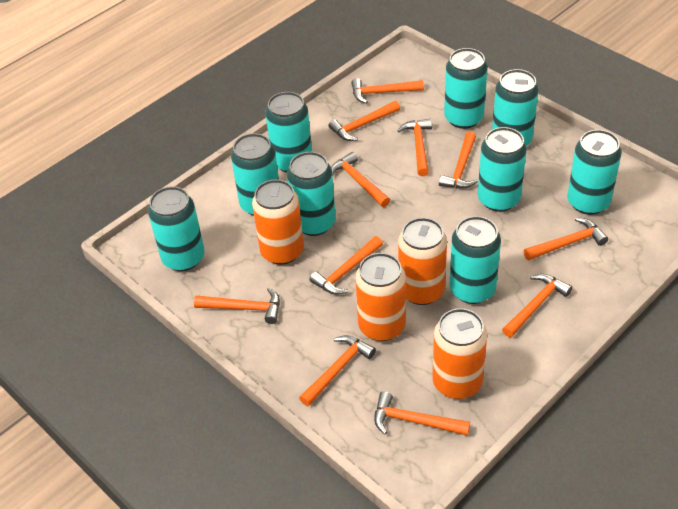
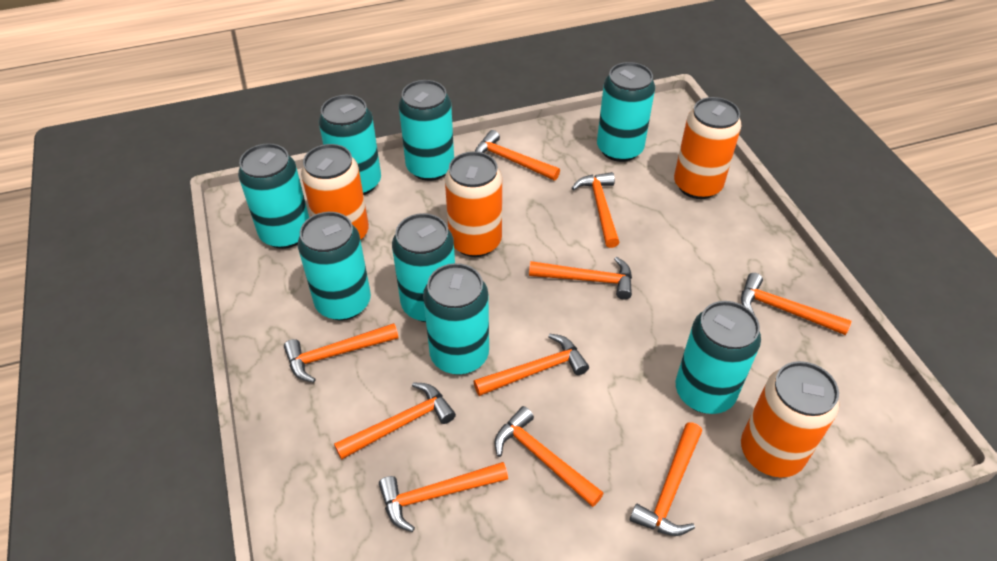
orange hammer: 11 -> 10
turquoise can: 9 -> 8

